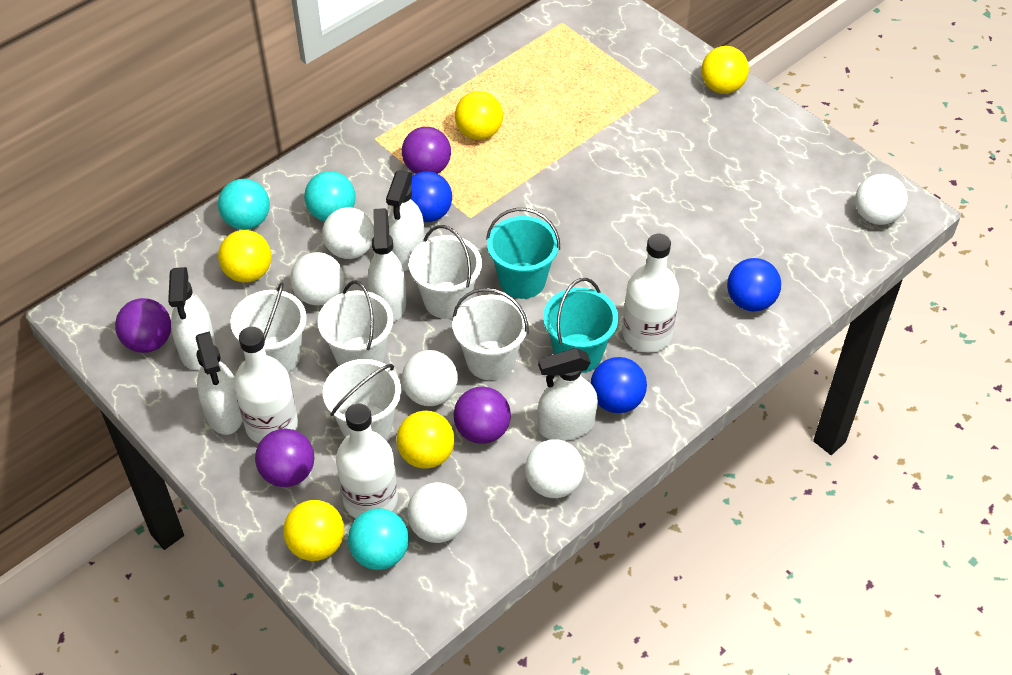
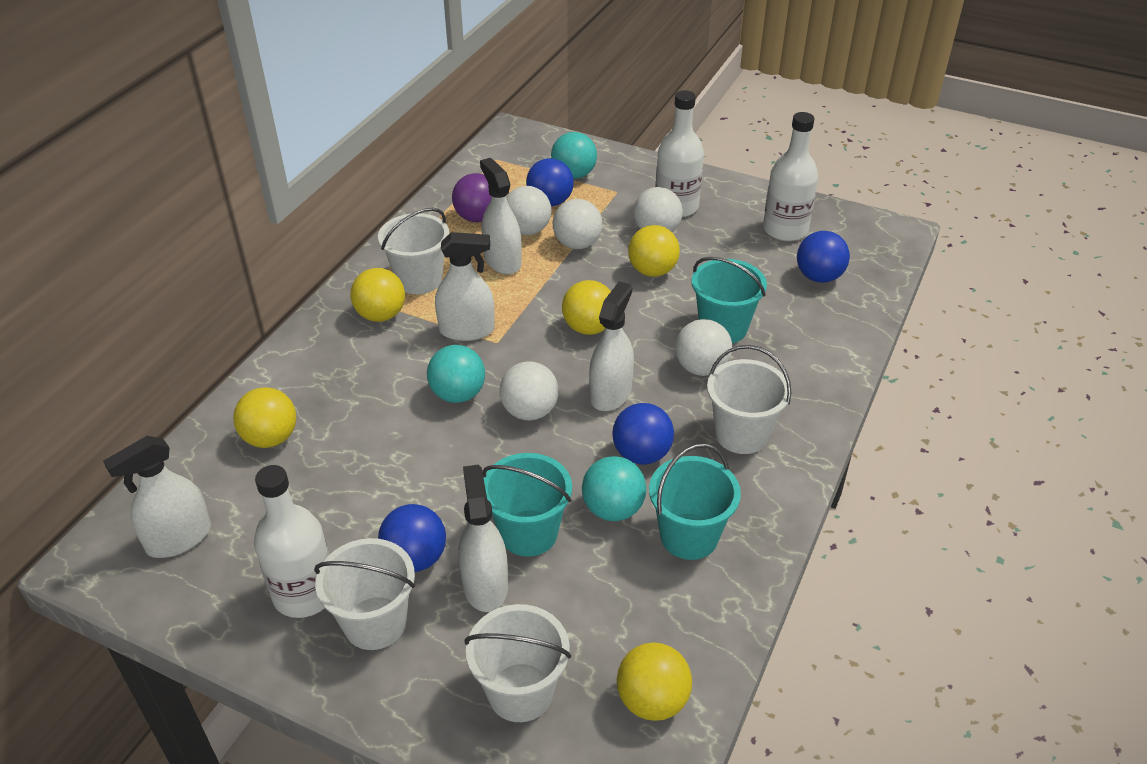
blue ball: 3 -> 4
purple ball: 4 -> 1
turquoise bucket: 2 -> 3
white ball: 6 -> 5
white bucket: 5 -> 4

